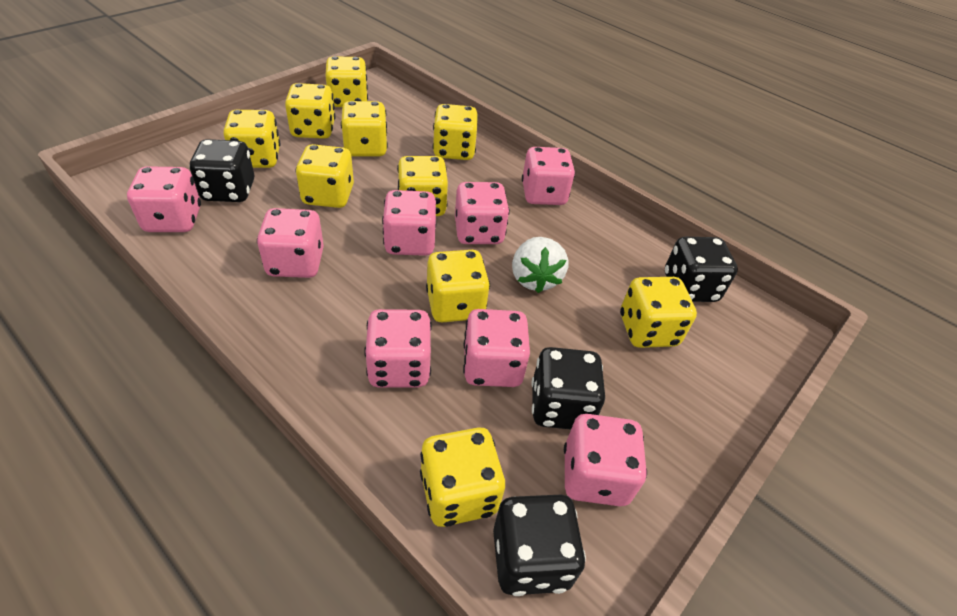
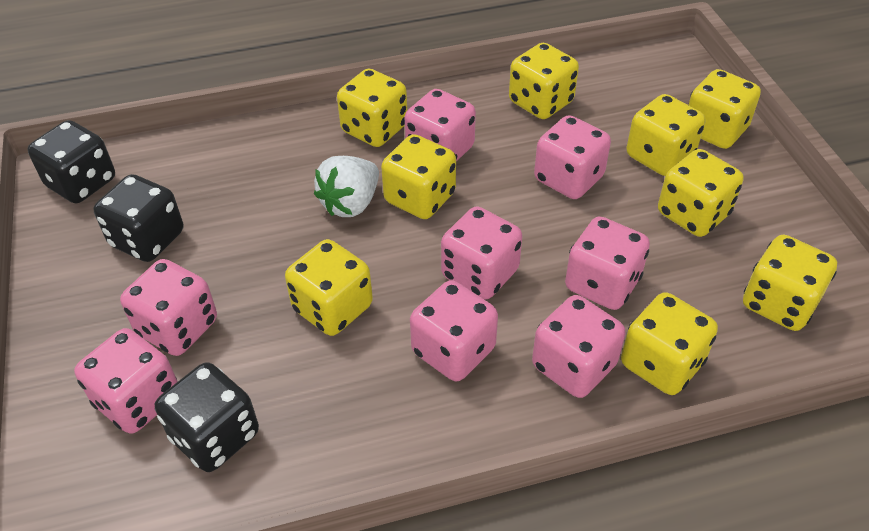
black dice: 4 -> 3
yellow dice: 10 -> 9

